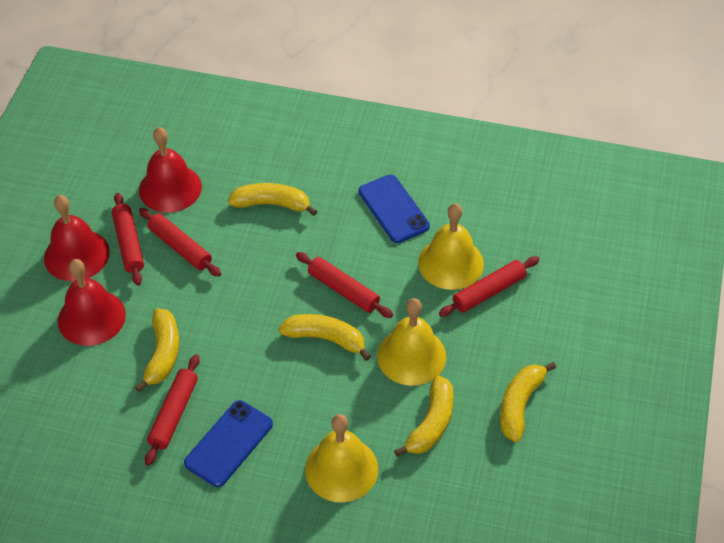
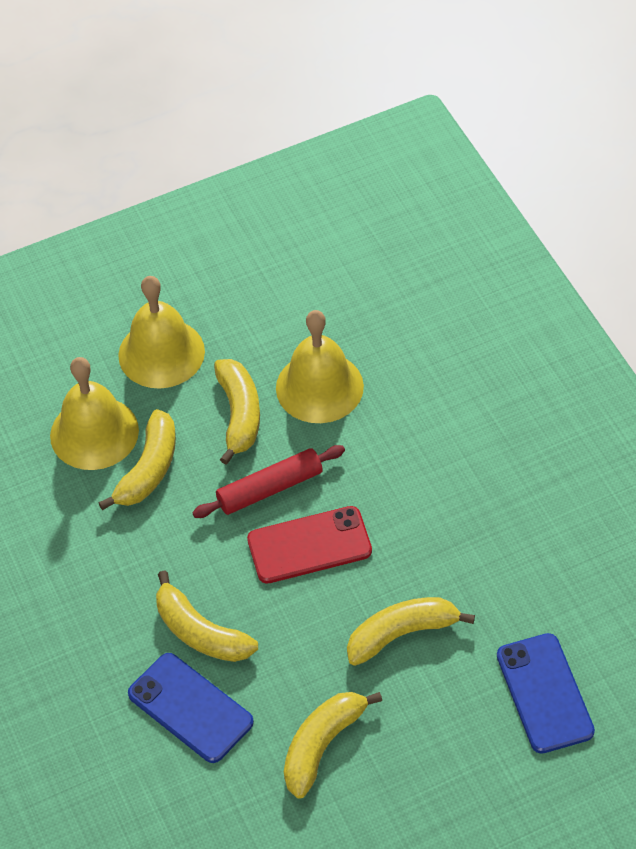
red bell: 3 -> 0
red phone: 0 -> 1
red rolling pin: 5 -> 1

